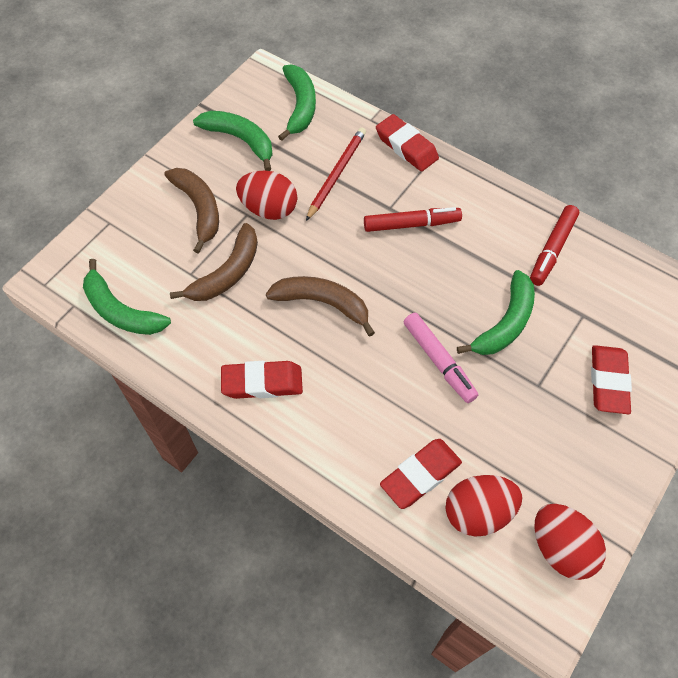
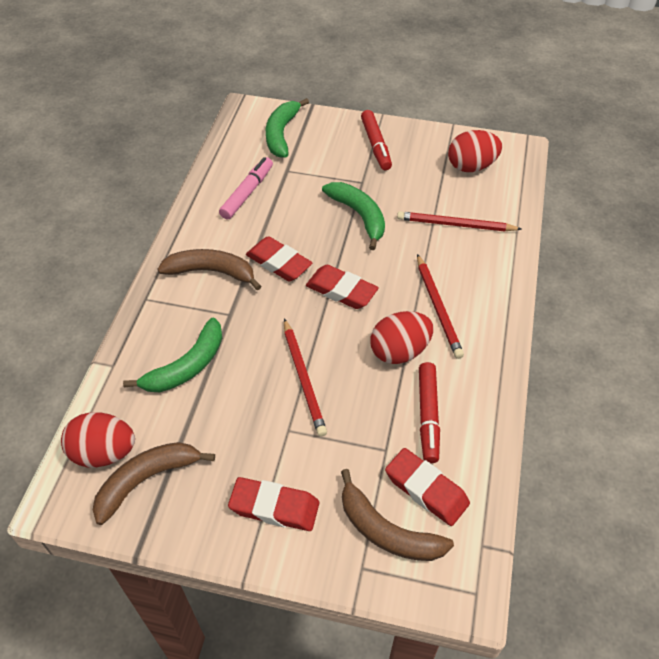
green banana: 4 -> 3
red pencil: 1 -> 3

